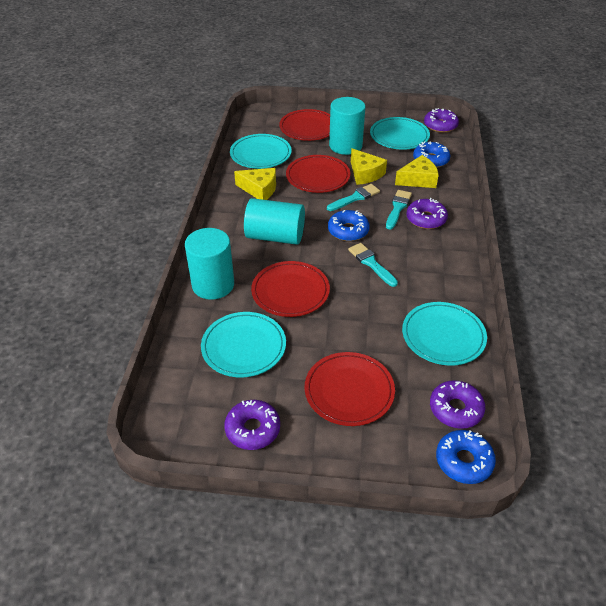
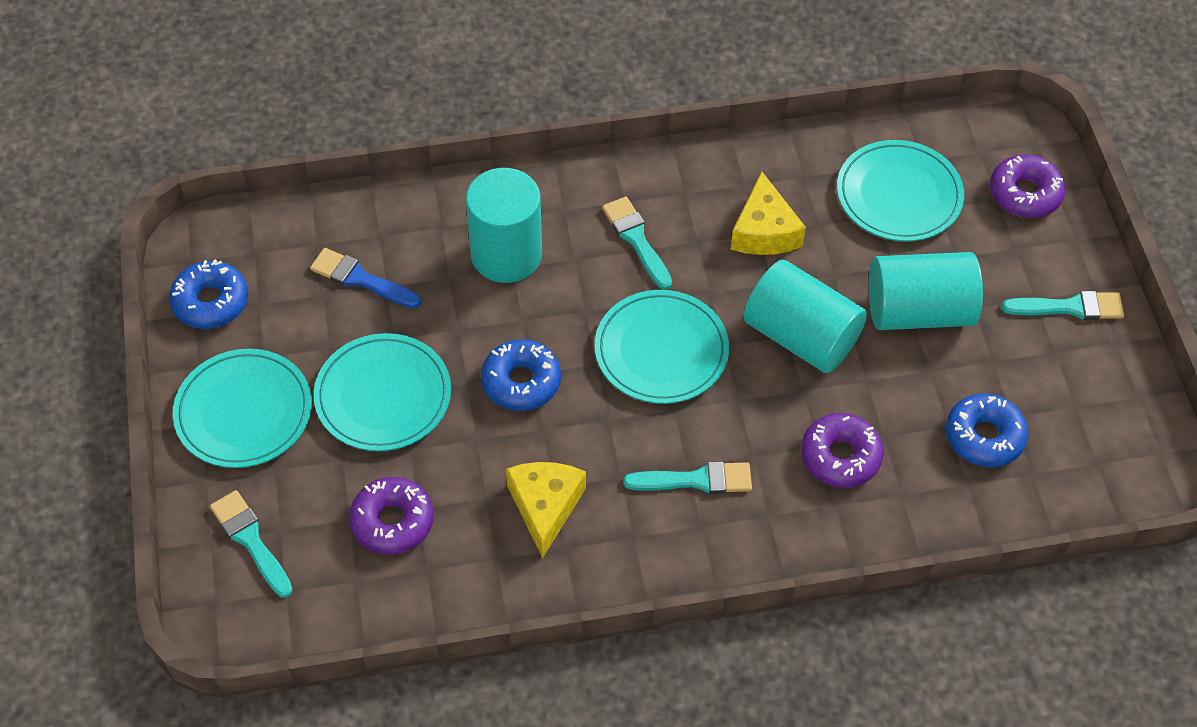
blue brush: 0 -> 1
purple donut: 4 -> 3
red plate: 4 -> 0
turquoise brush: 3 -> 4
yellow cheese: 3 -> 2

